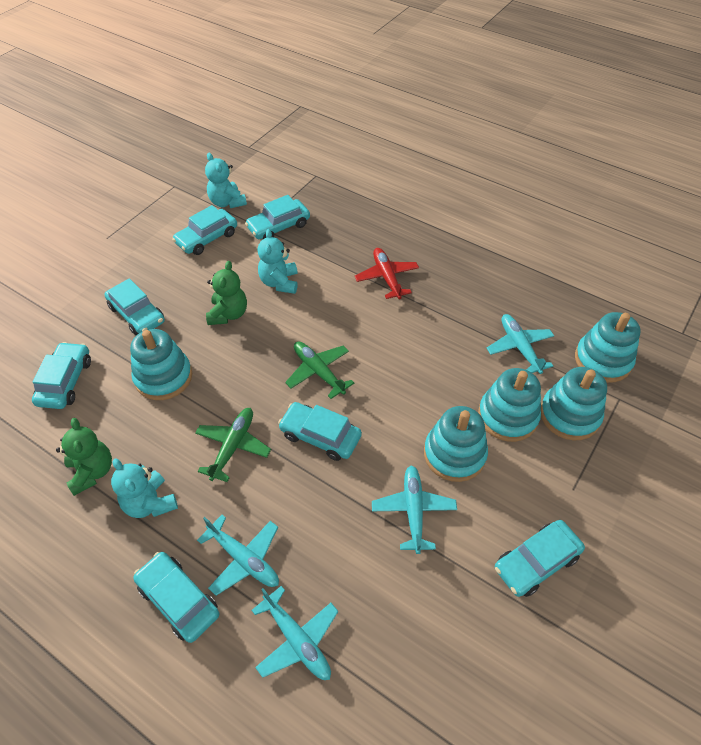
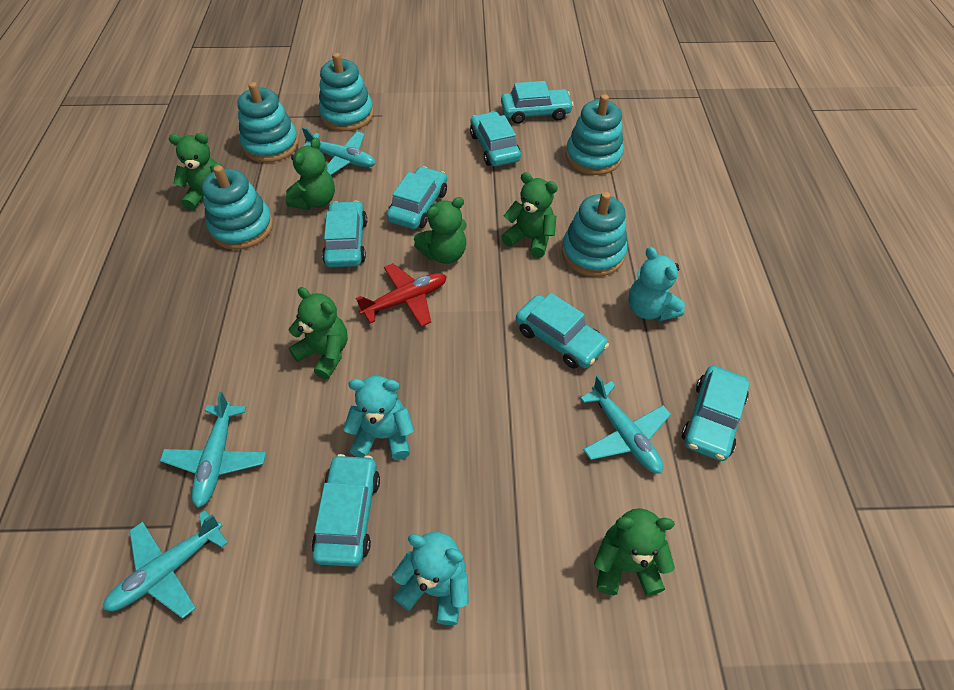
green plane: 2 -> 0
green teddy bear: 2 -> 6

